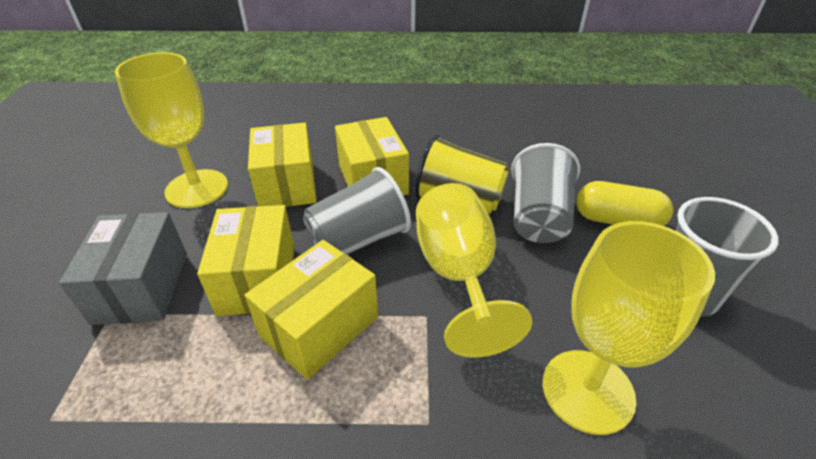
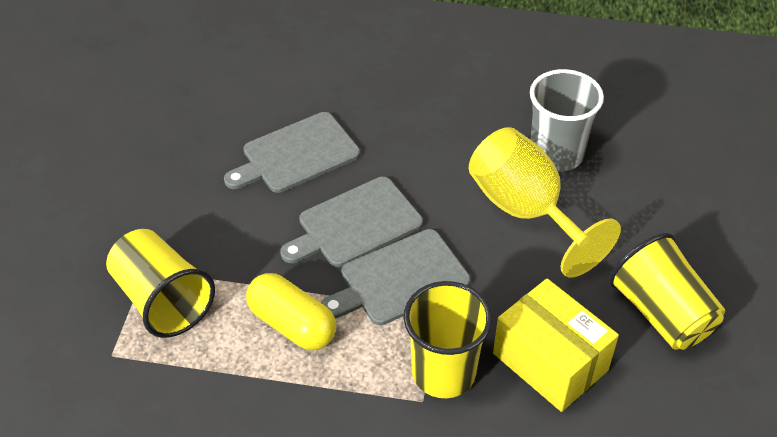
grey box: 1 -> 0
grey cup: 3 -> 1
grey cutting board: 0 -> 3
yellow box: 4 -> 1
yellow cup: 1 -> 3
yellow goblet: 3 -> 1

